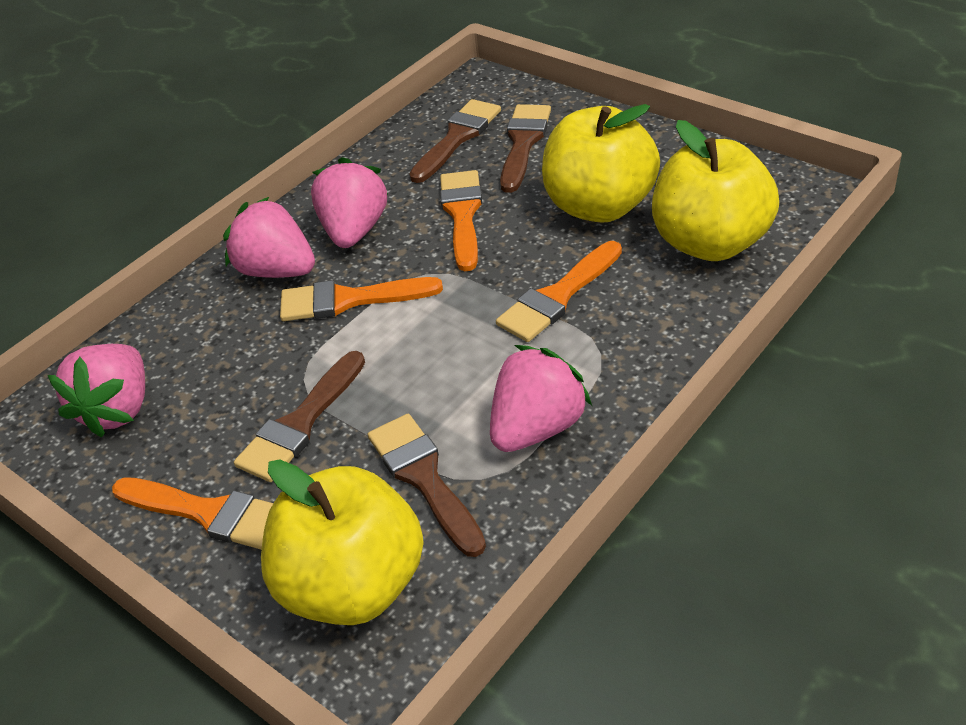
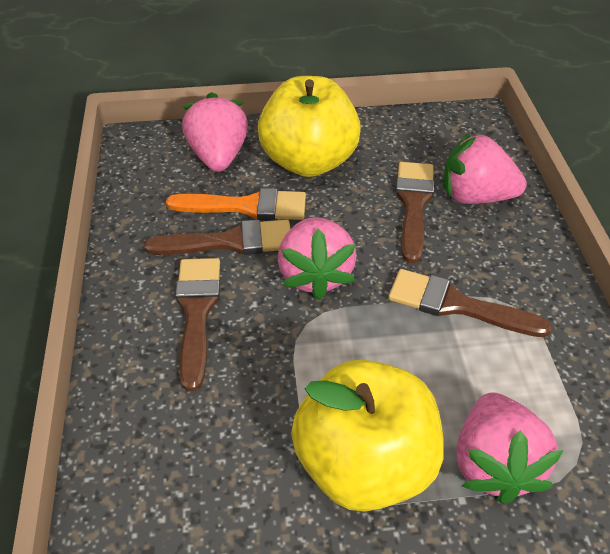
orange brush: 4 -> 1
yellow apple: 3 -> 2

